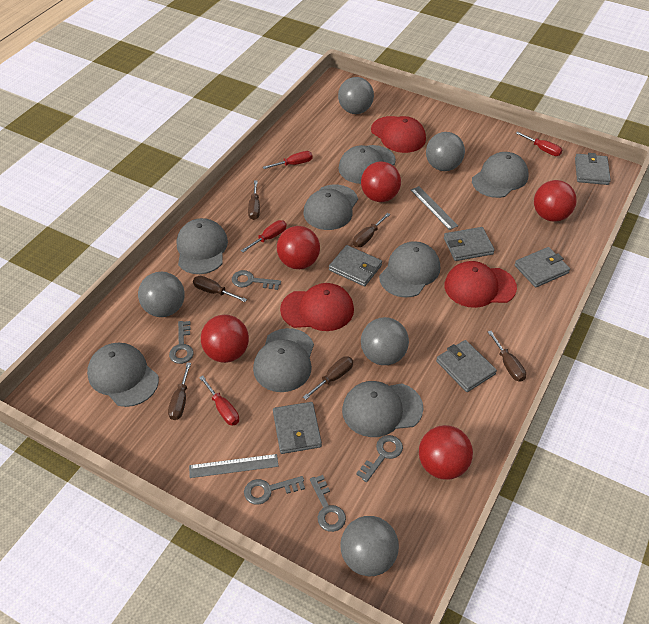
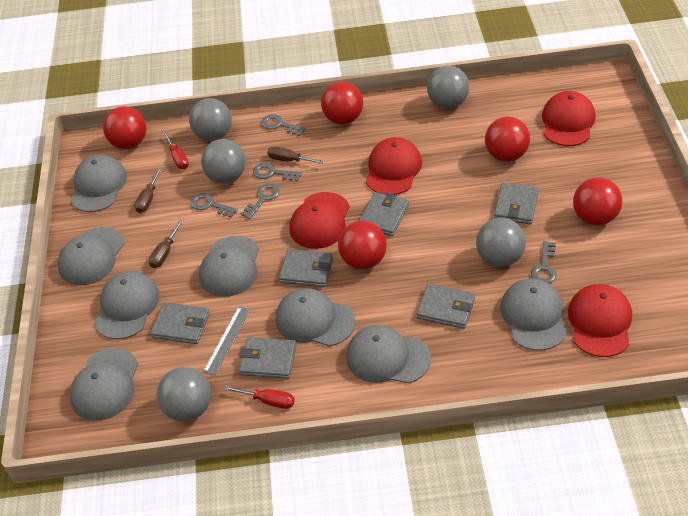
brown screwdriver: 6 -> 3
grey ruler: 2 -> 1
red cap: 3 -> 4
red screwdriver: 4 -> 2

